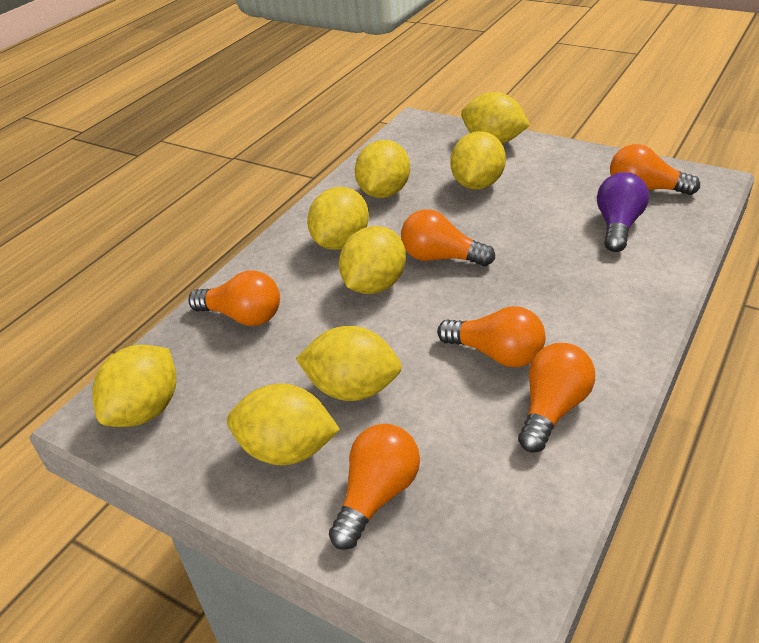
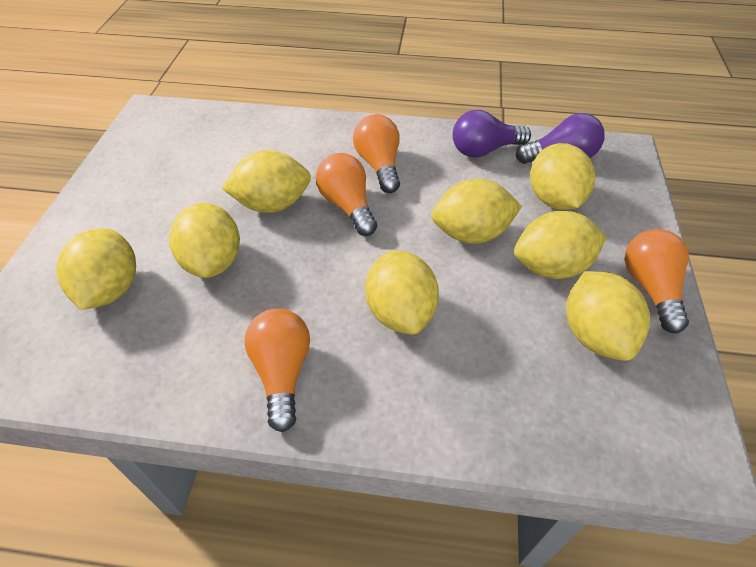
orange light bulb: 6 -> 4
purple light bulb: 1 -> 2

